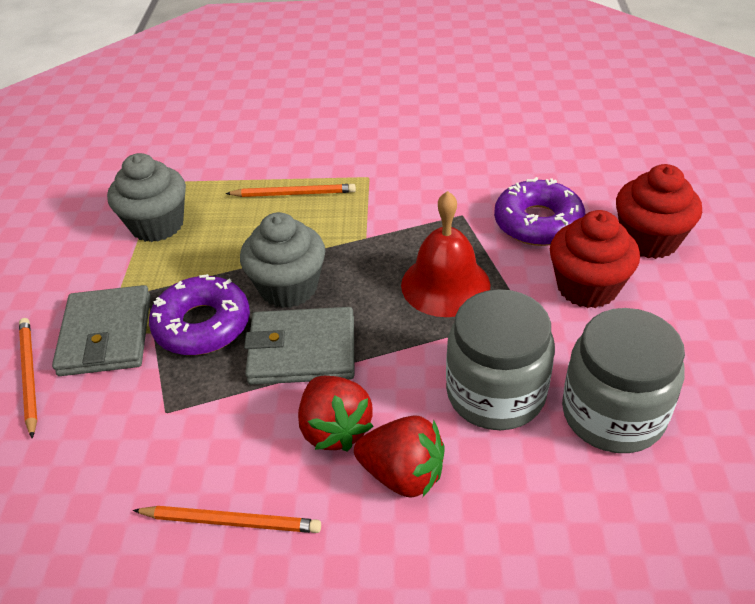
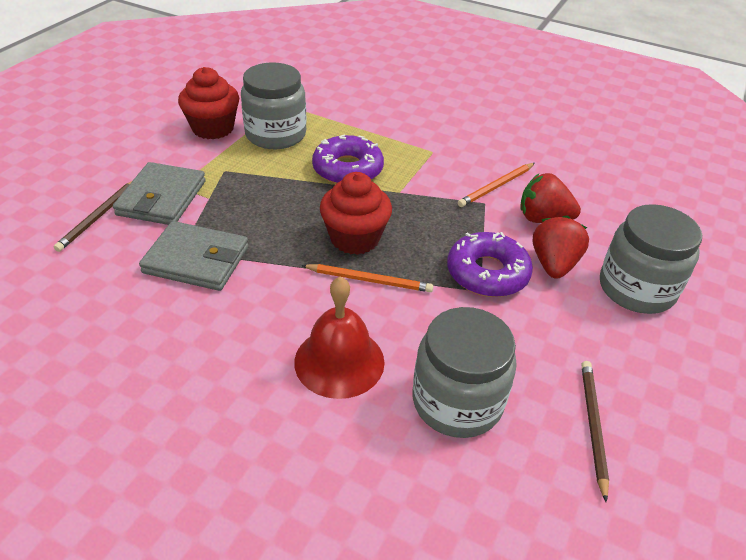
brown pencil: 0 -> 2
grey cupcake: 2 -> 0
grey jar: 2 -> 3
orange pencil: 3 -> 2

